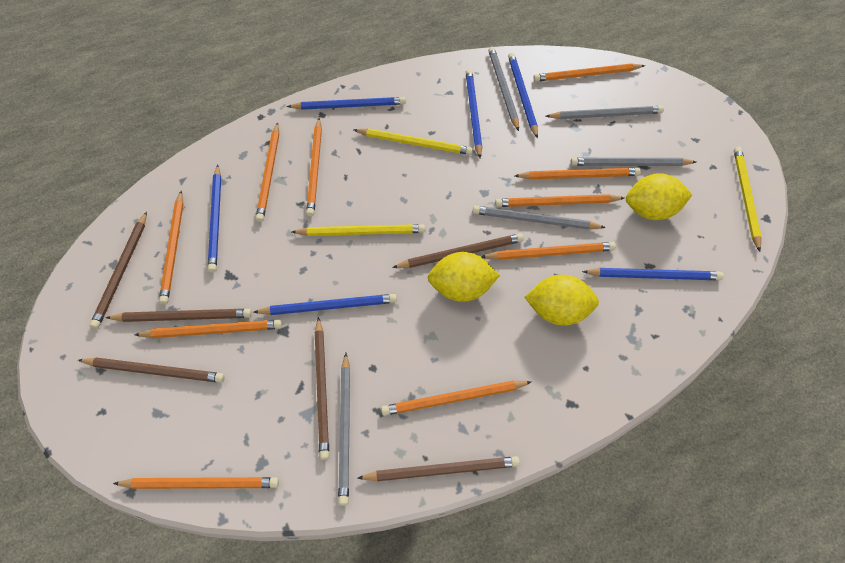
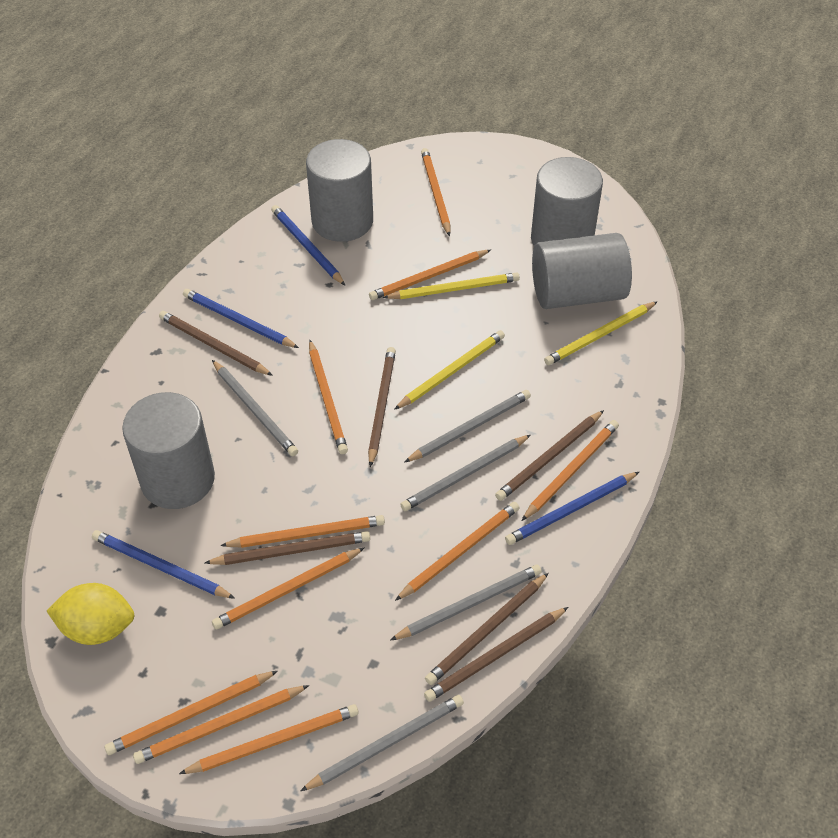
blue pencil: 6 -> 4
grey cylinder: 0 -> 4
yellow lemon: 3 -> 1

